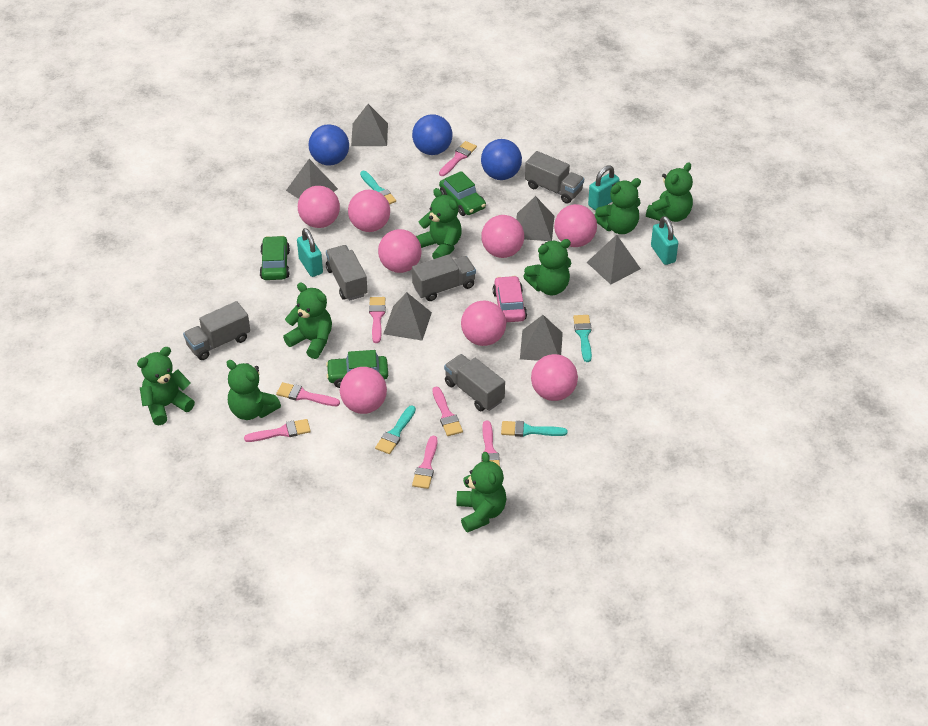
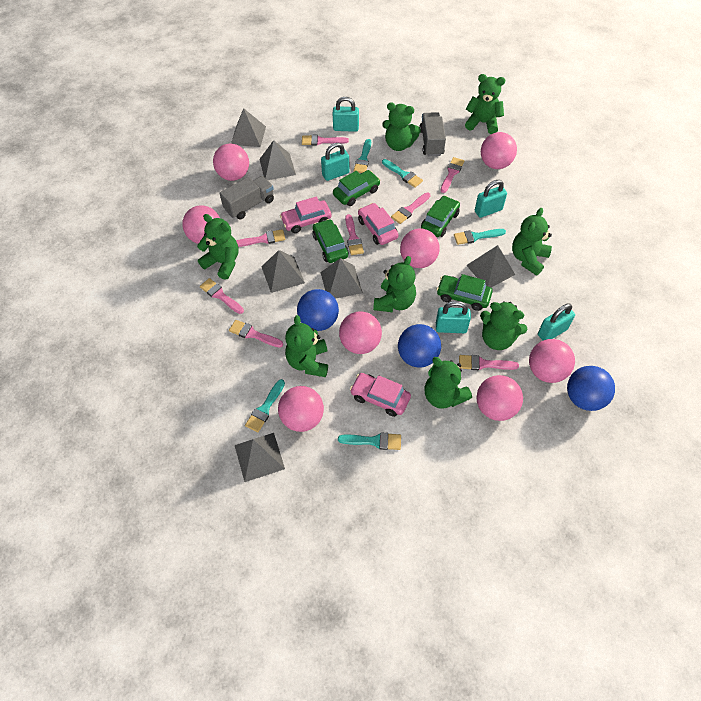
green car: 3 -> 4
grey truck: 5 -> 2
pink brush: 7 -> 8
pink car: 1 -> 3
turquoise brush: 4 -> 5
turquoise padlock: 3 -> 5

